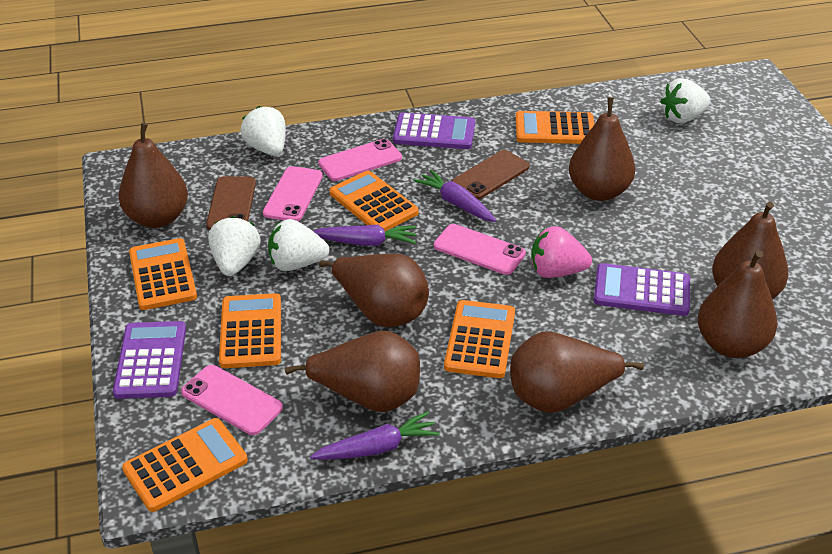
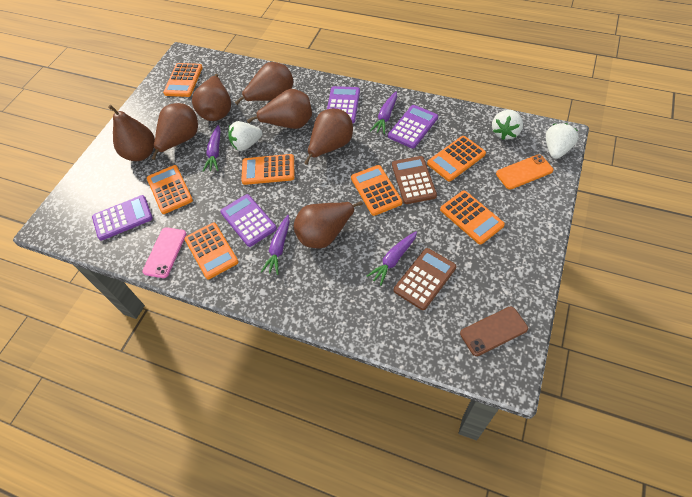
brown calculator: 0 -> 2
brown phone: 2 -> 1
orange calculator: 6 -> 7
orange phone: 0 -> 1
pink phone: 4 -> 1
pink strawberry: 1 -> 0
purple calculator: 3 -> 4
purple carrot: 3 -> 4
white strawberry: 4 -> 3

